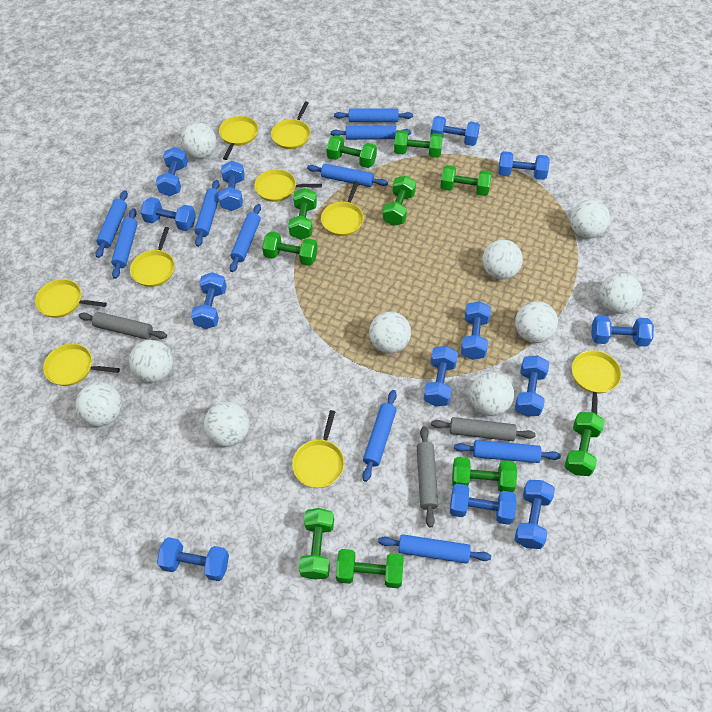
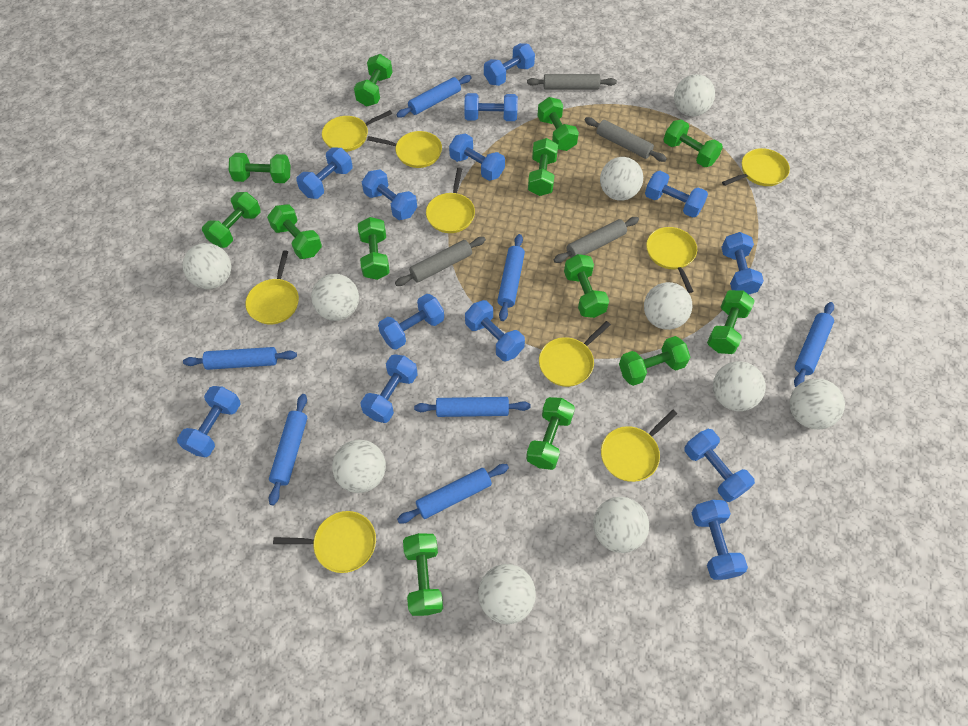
blue rolling pin: 10 -> 7
green dumbbell: 10 -> 13
grey rolling pin: 3 -> 4

